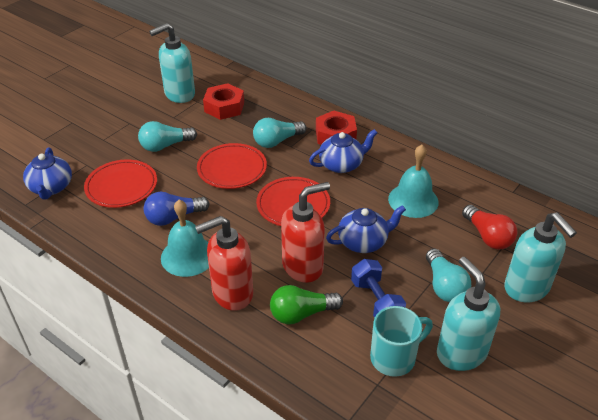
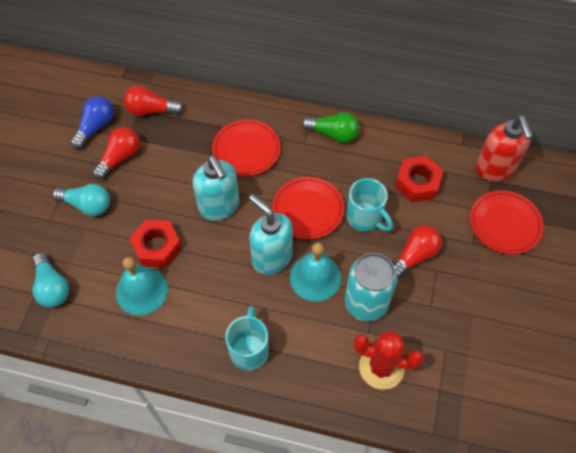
blue dumbbell: 1 -> 0
blue teapot: 3 -> 0
red cactus: 0 -> 1
red light bulb: 1 -> 3
red soap dispenser: 2 -> 1
turquoise can: 0 -> 1
turquoise light bulb: 3 -> 2
turquoise mug: 1 -> 2
turquoise soap dispenser: 3 -> 2

